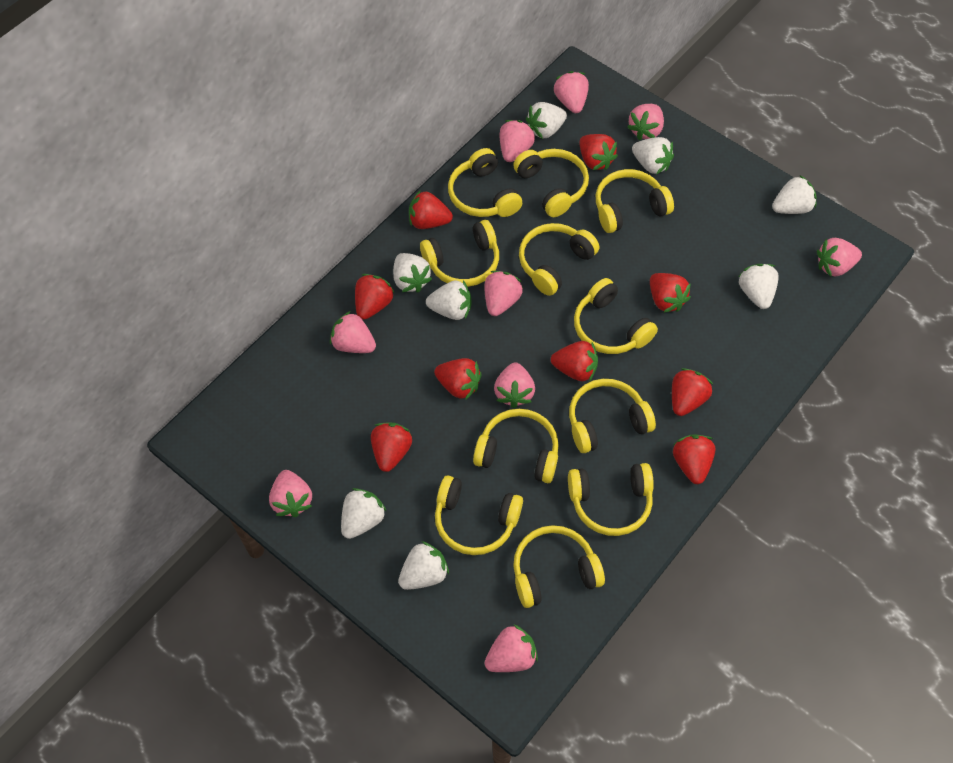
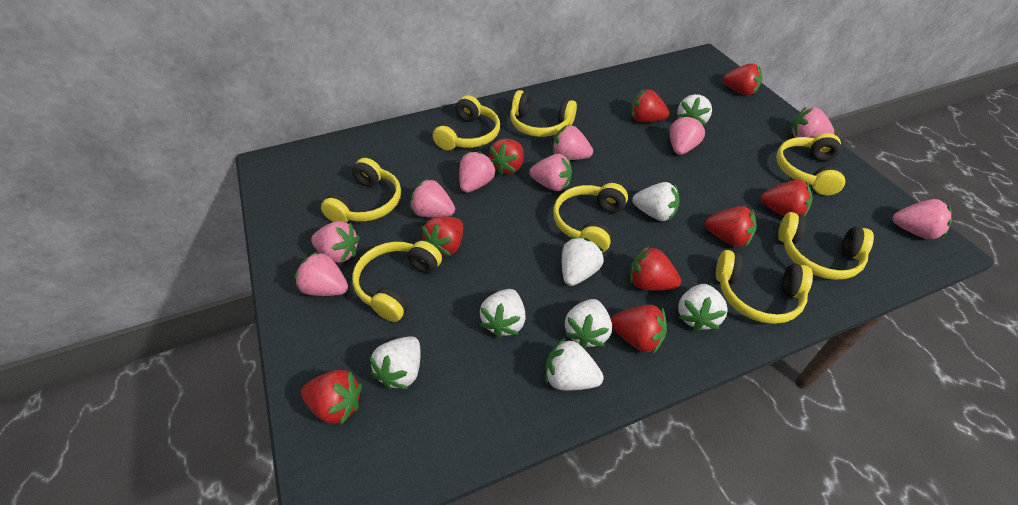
yellow headphones: 11 -> 8

